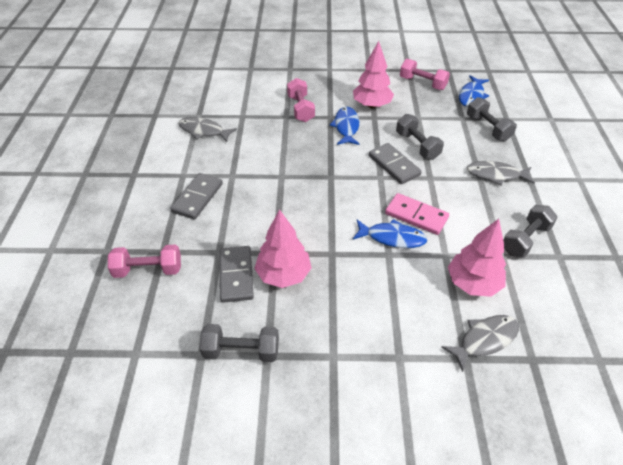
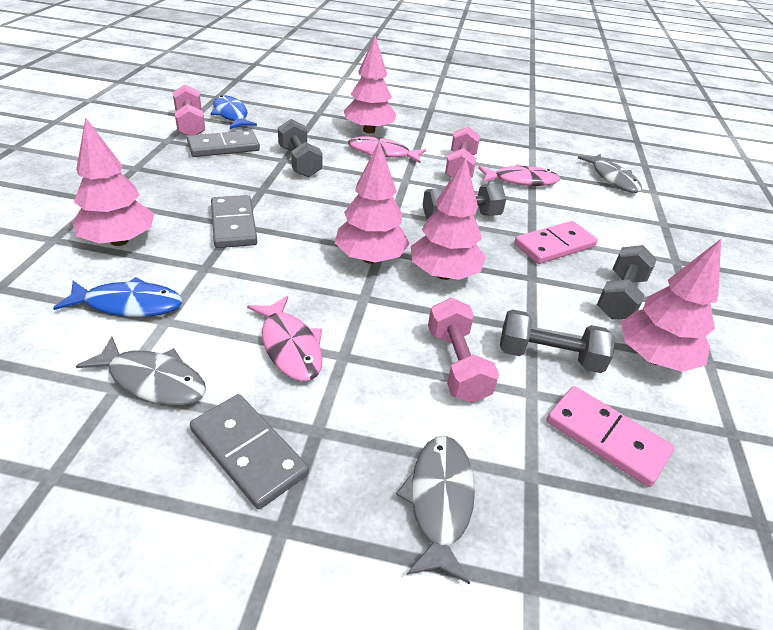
blue fish: 3 -> 2
pink domino: 1 -> 2
pink fish: 0 -> 3
pink tree: 3 -> 5

